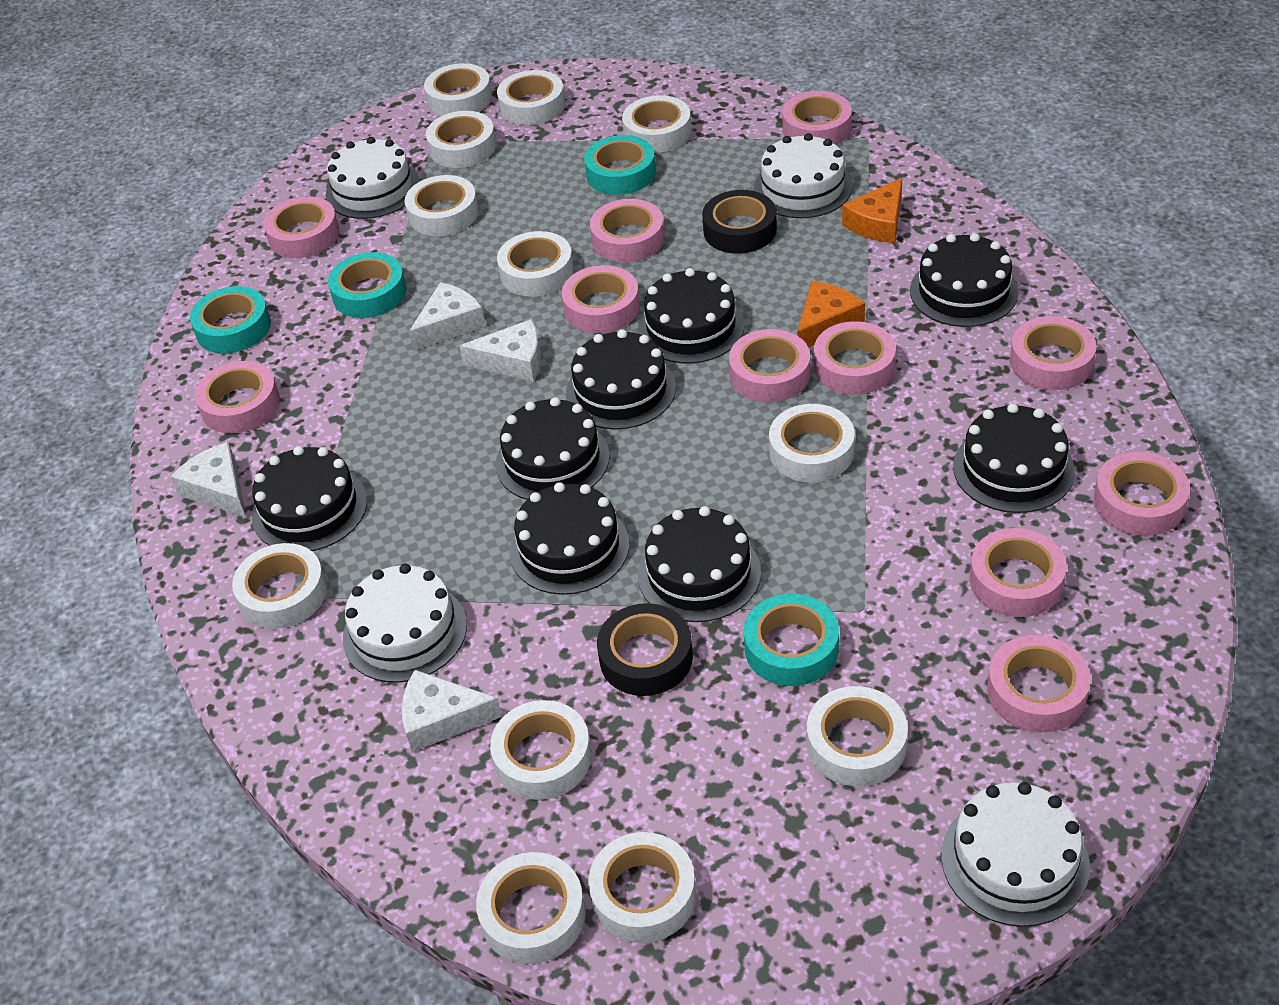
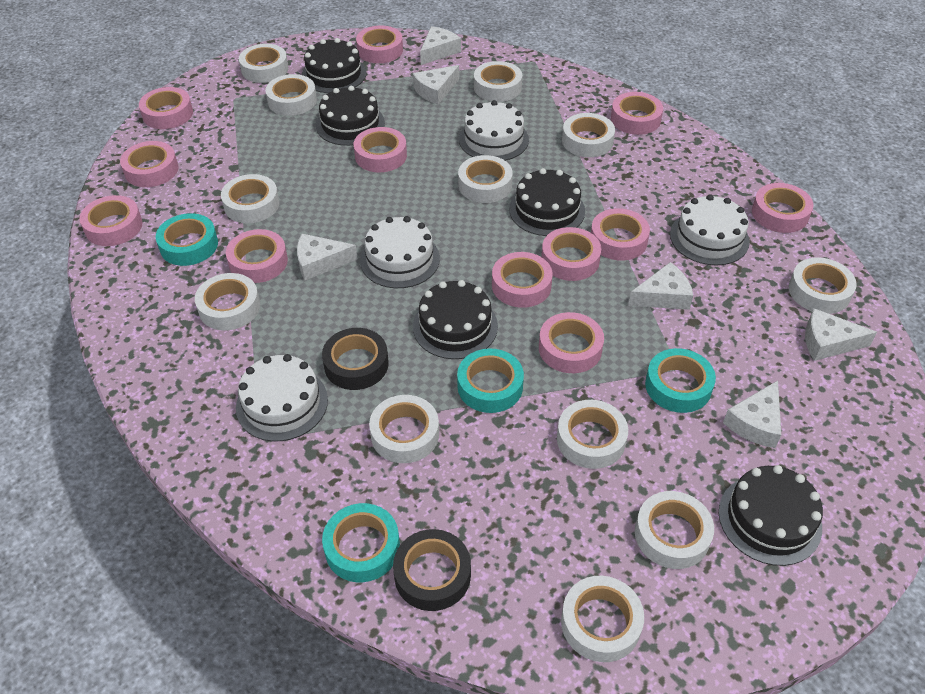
black cake: 8 -> 5
orange cheese: 2 -> 0
pink tape: 11 -> 12
white cheese: 4 -> 6

